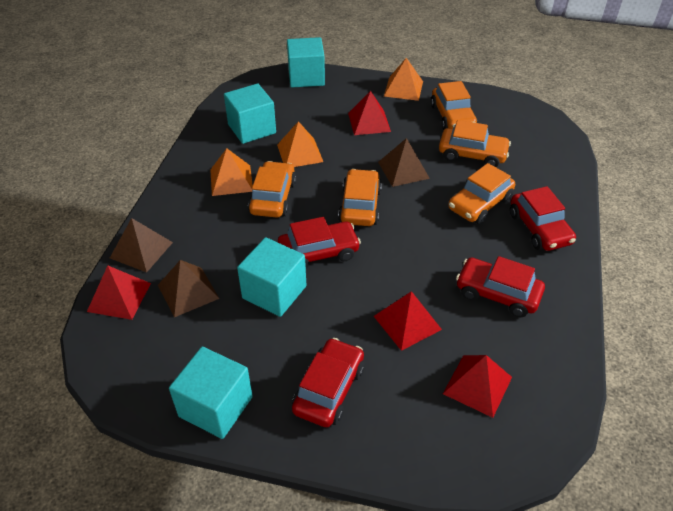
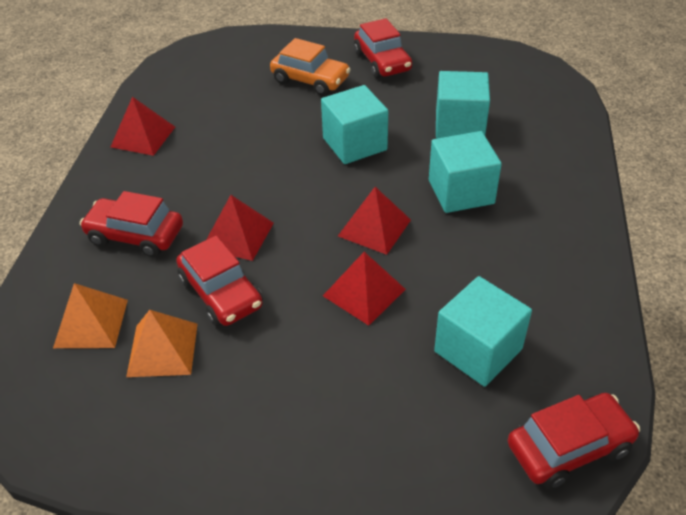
brown pyramid: 3 -> 0
orange car: 5 -> 1
orange pyramid: 3 -> 2

